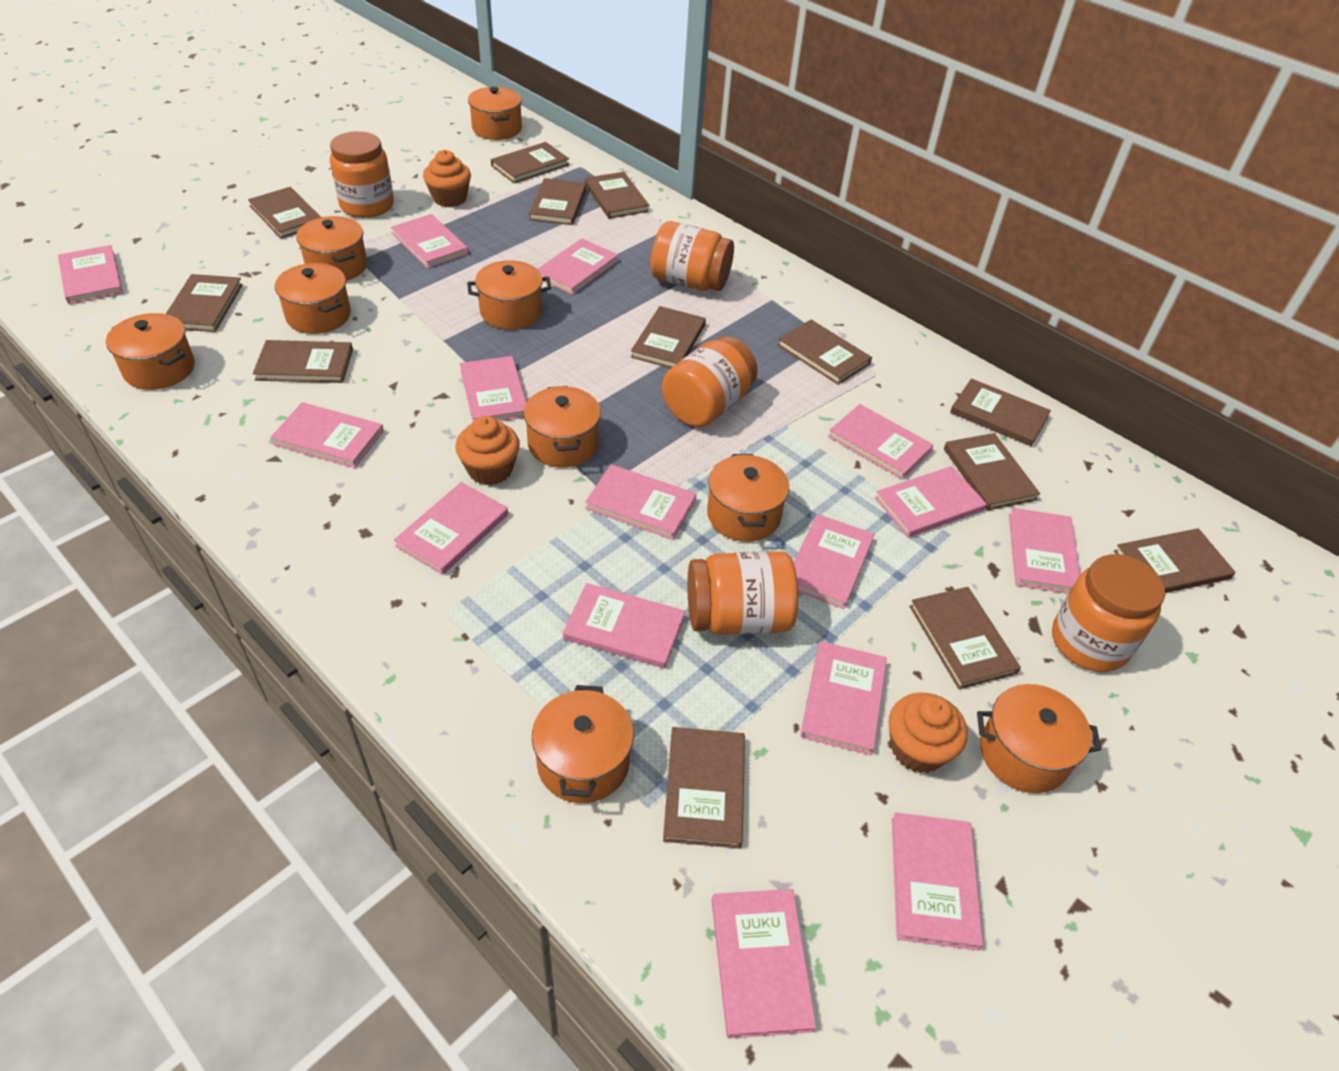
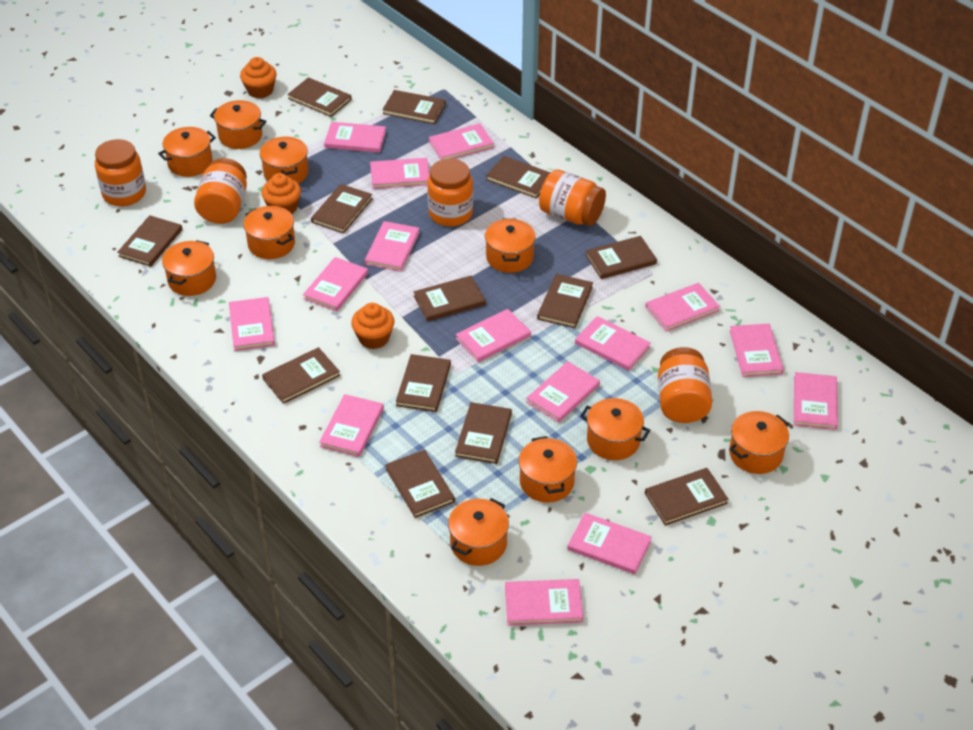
orange pot: 9 -> 10

